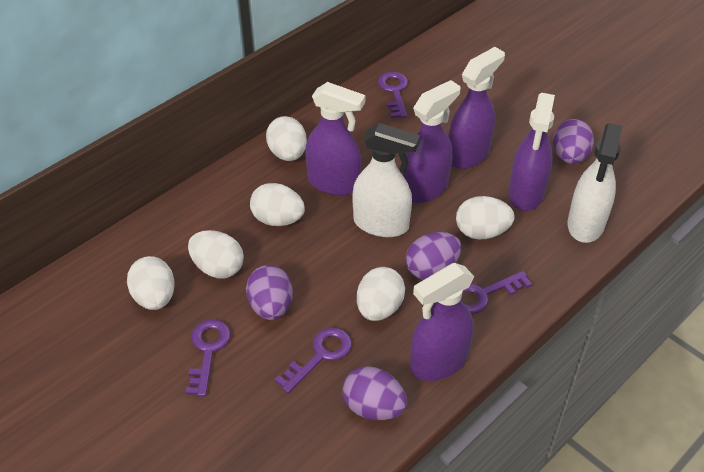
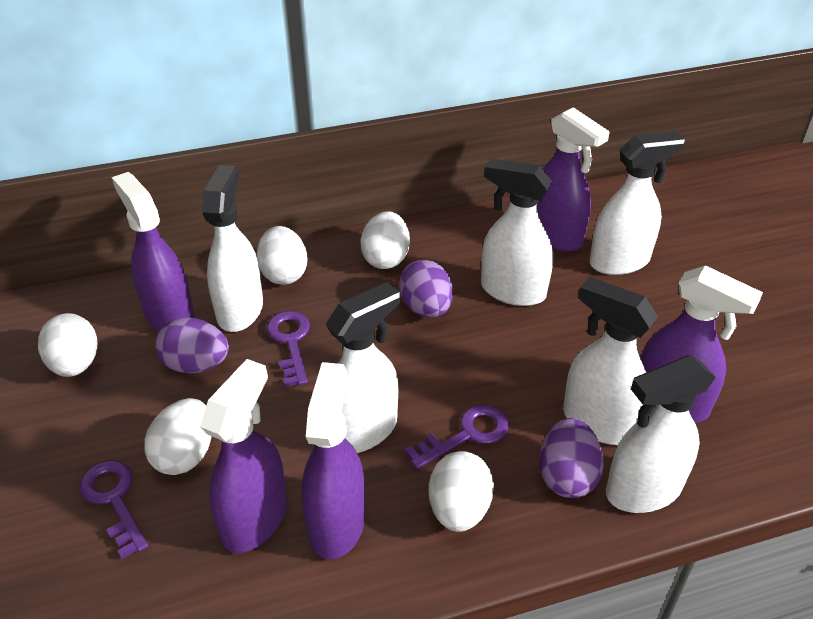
purple egg: 4 -> 3
purple key: 4 -> 3
white egg: 6 -> 5
white spray bottle: 2 -> 6

